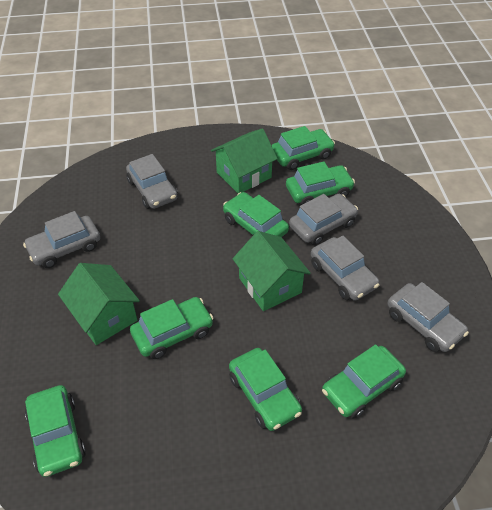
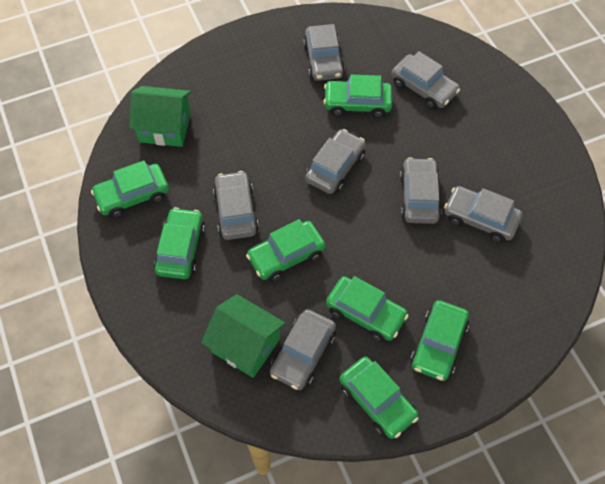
green house: 3 -> 2
grey car: 5 -> 7

